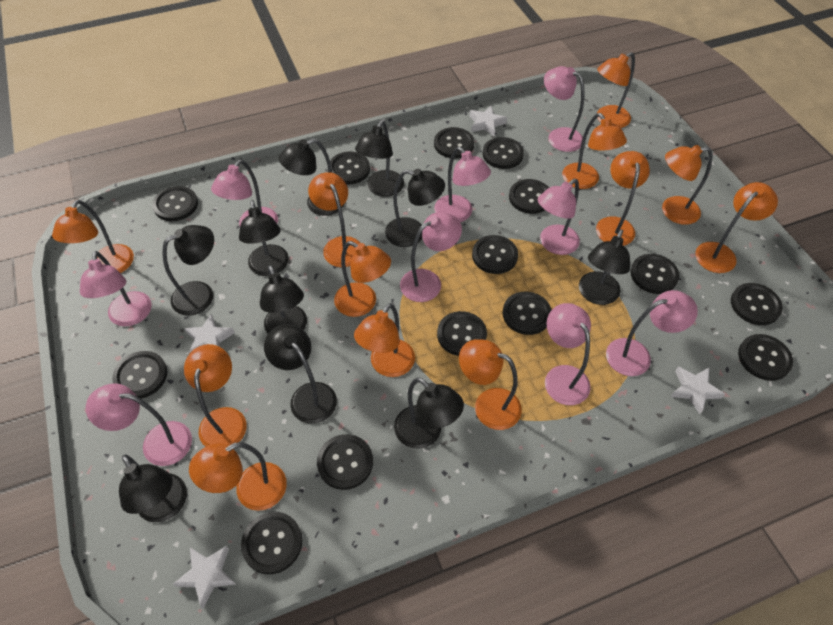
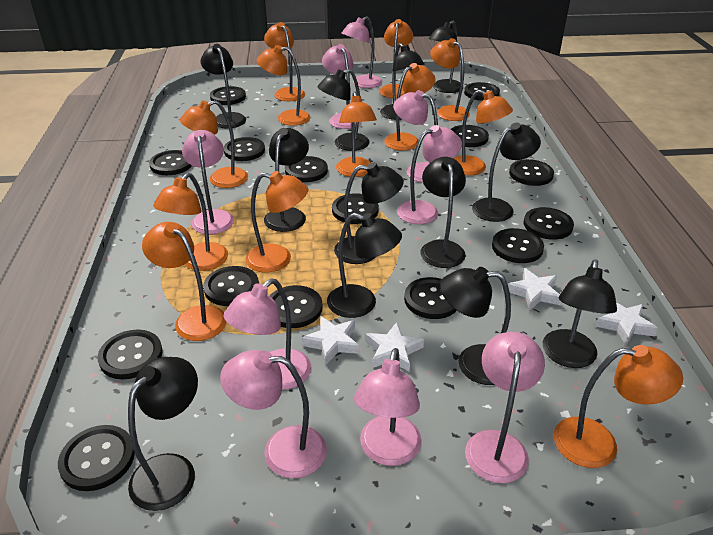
black button: 14 -> 15
black lamp: 10 -> 12

